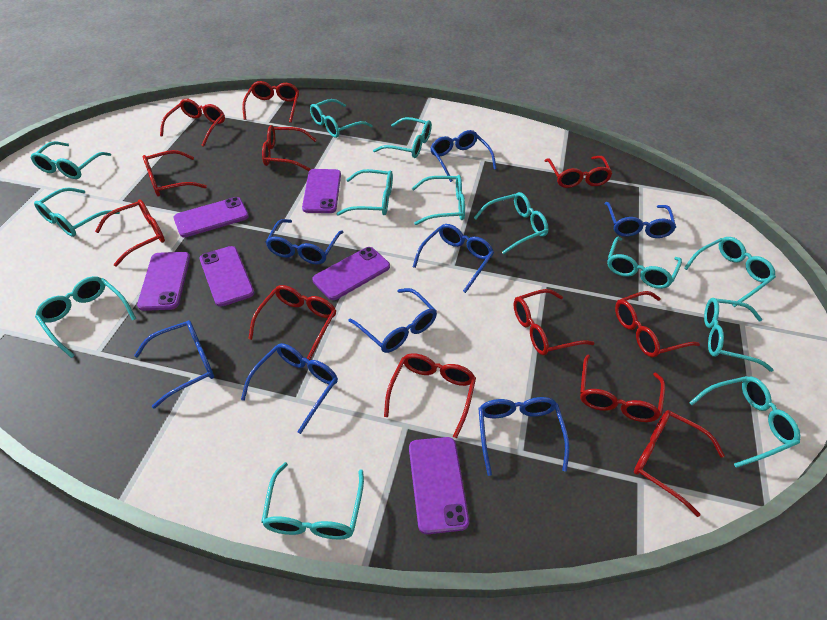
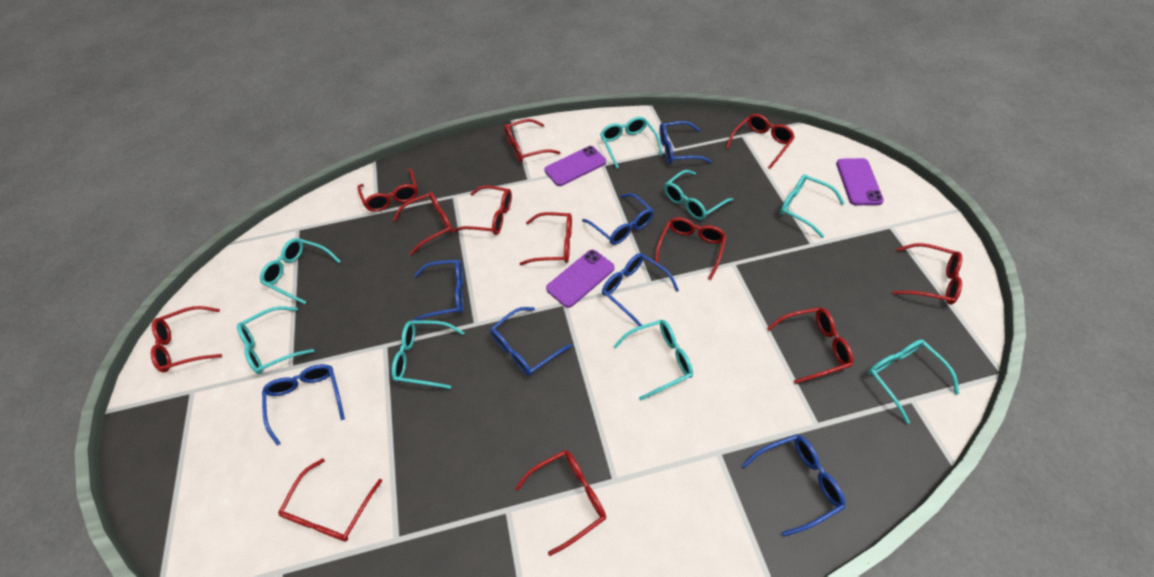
blue glasses: 8 -> 7
purple phone: 6 -> 3
turquoise glasses: 13 -> 8

